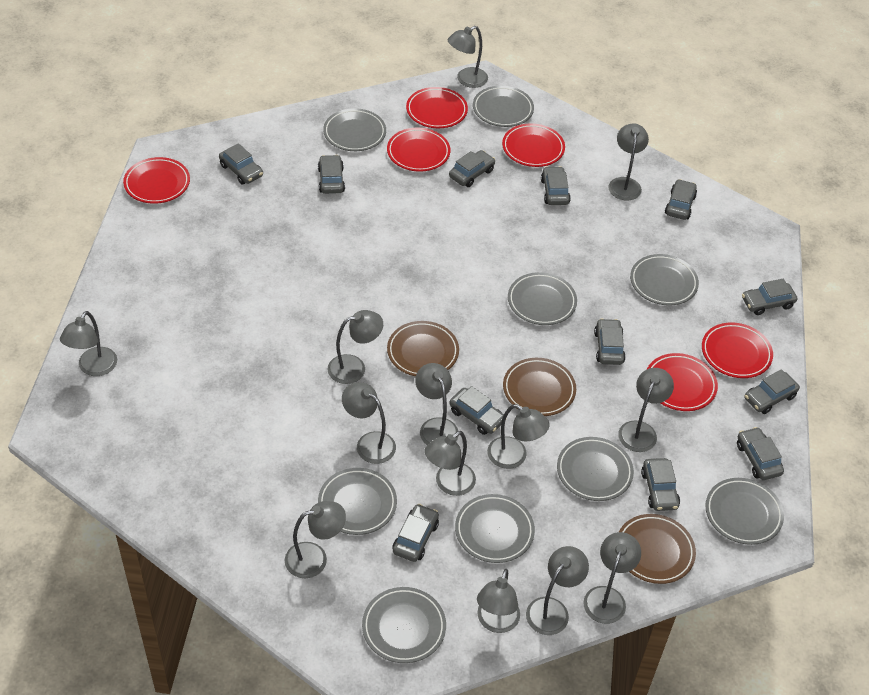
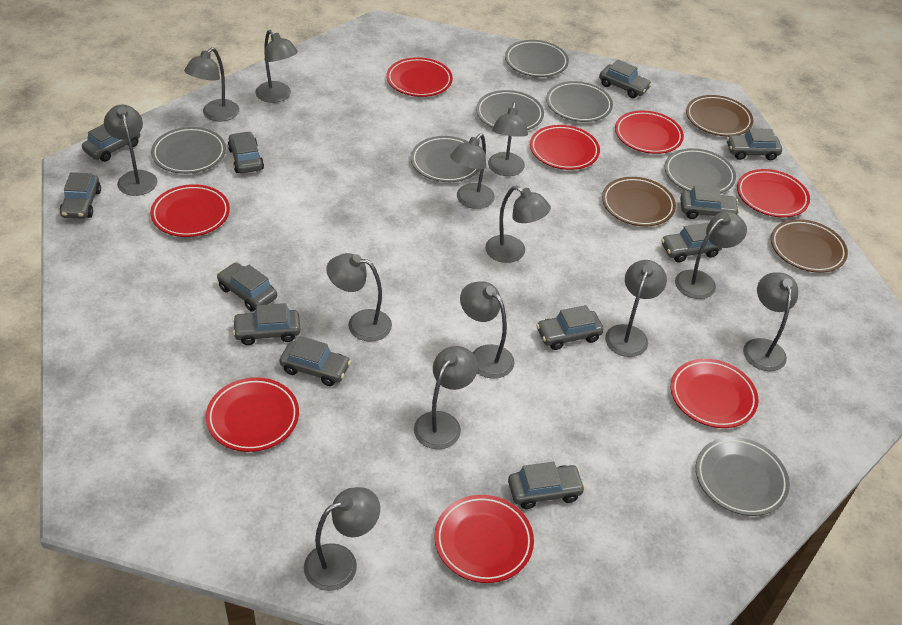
grey plate: 9 -> 7
red plate: 6 -> 8

